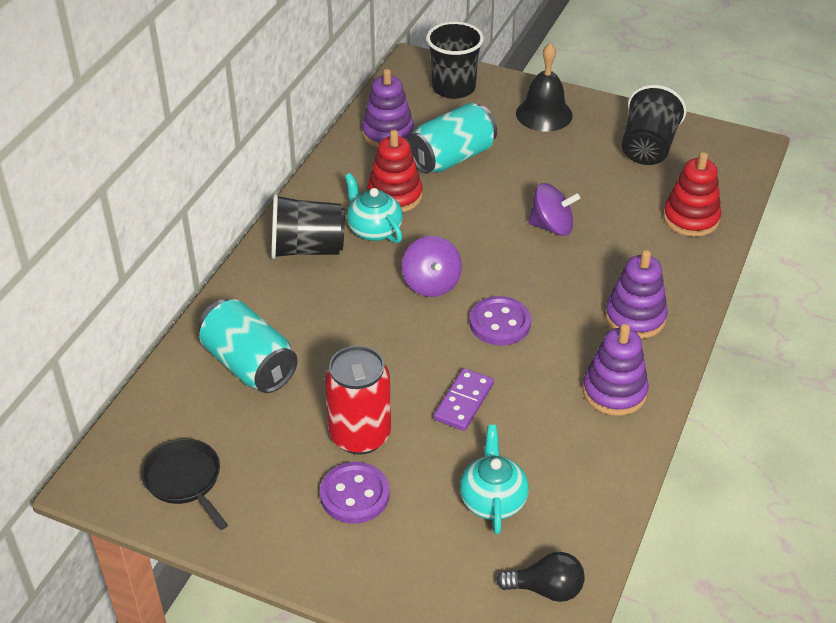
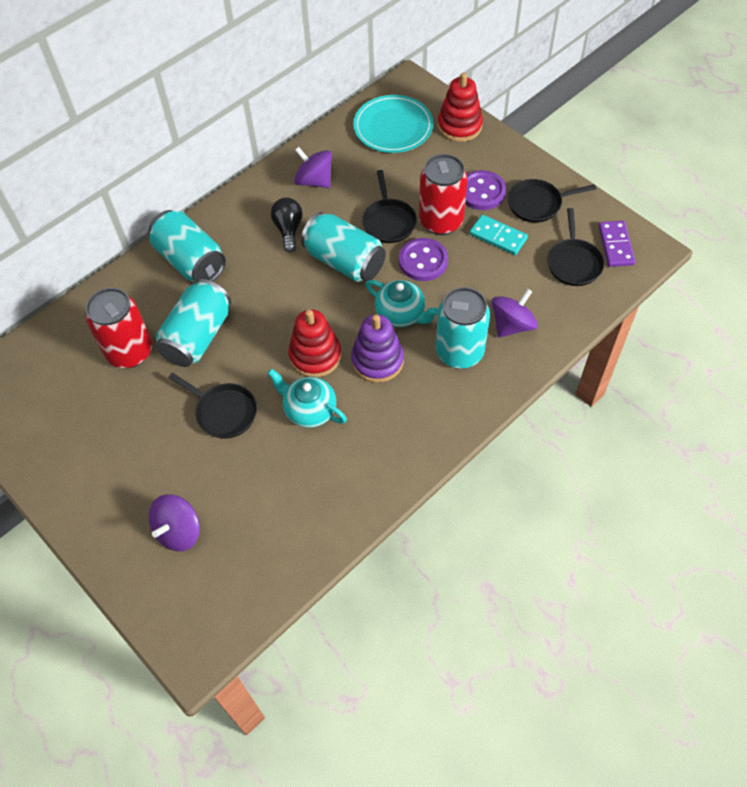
black bell: 1 -> 0
black cup: 3 -> 0
black pan: 1 -> 4
purple spinning top: 2 -> 3
purple stacking toy: 3 -> 1
red can: 1 -> 2
turquoise can: 2 -> 4
turquoise domino: 0 -> 1
turquoise plate: 0 -> 1

